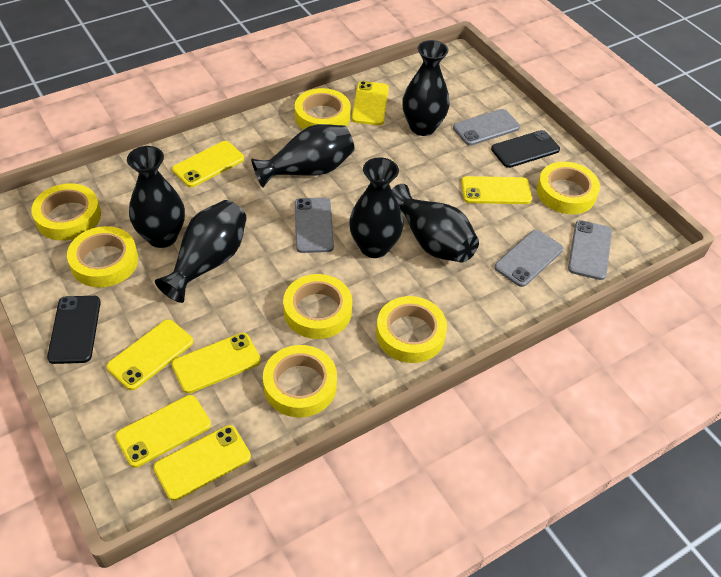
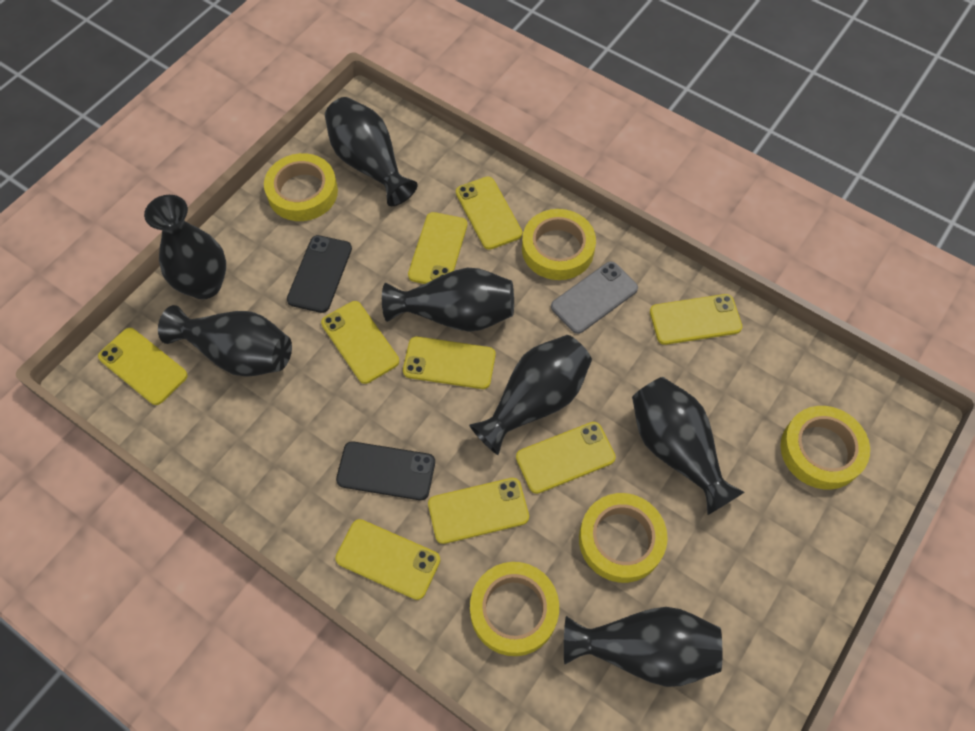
black vase: 6 -> 7
grey phone: 4 -> 1
yellow phone: 7 -> 9
yellow tape: 7 -> 5

